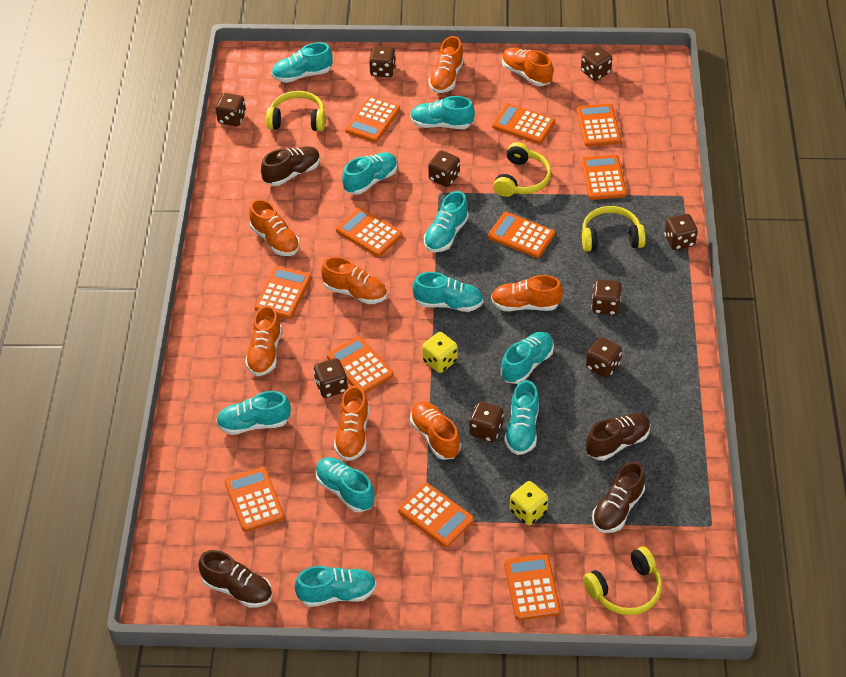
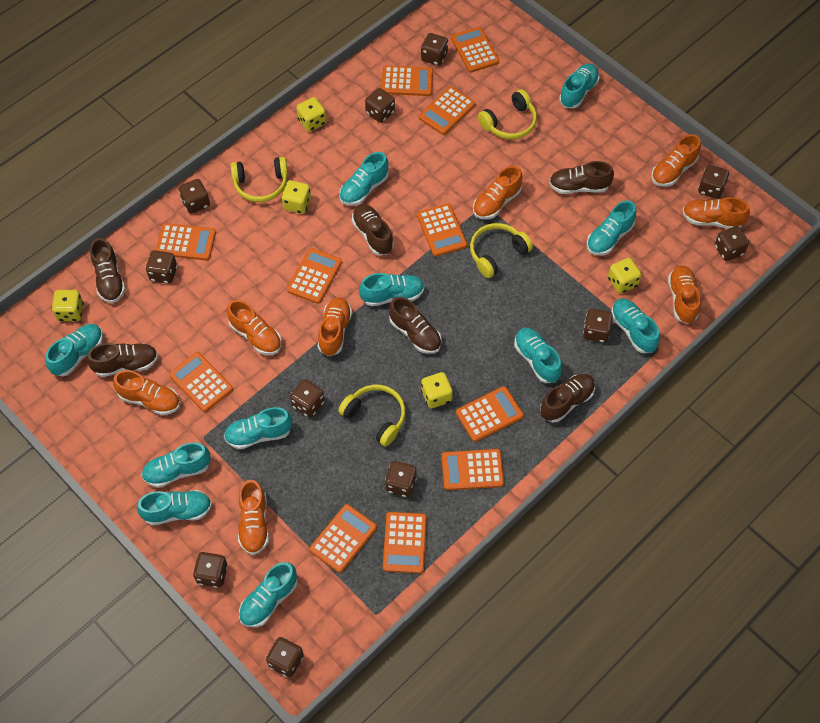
brown dice: 9 -> 11
brown shoe: 4 -> 6
turquoise shoe: 10 -> 11
yellow dice: 2 -> 5

